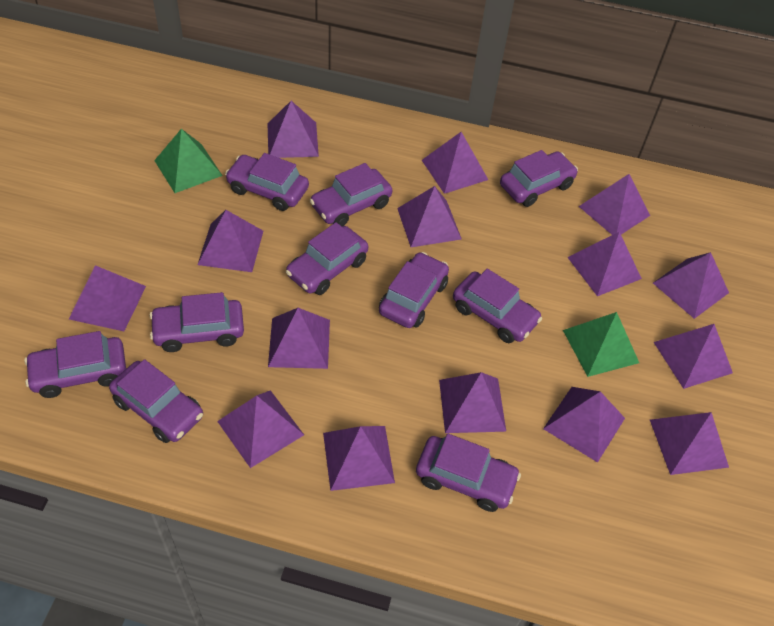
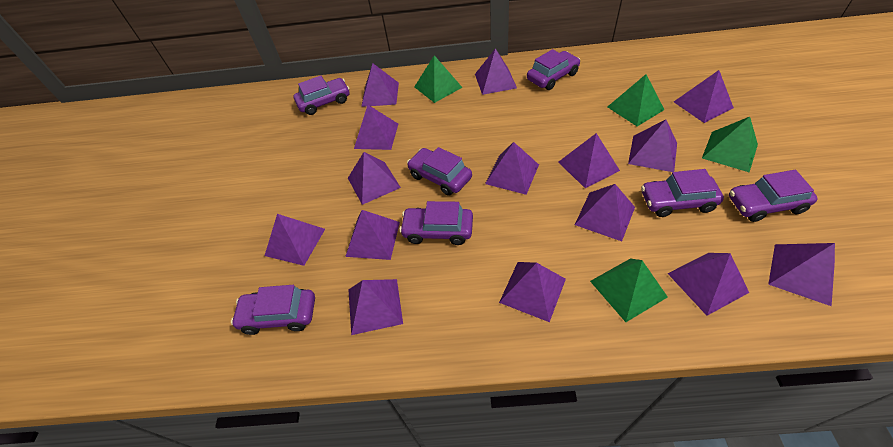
green pyramid: 2 -> 4
purple car: 10 -> 7

